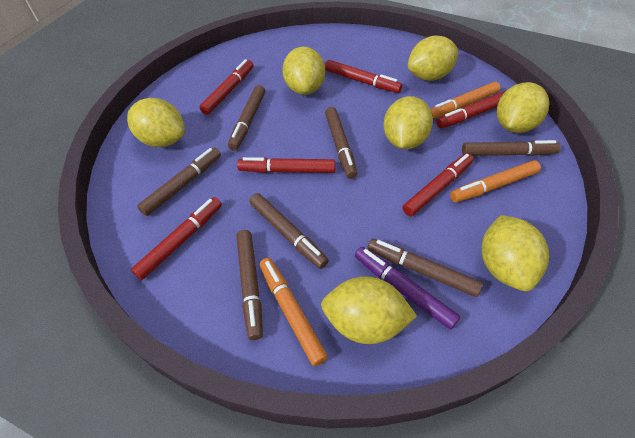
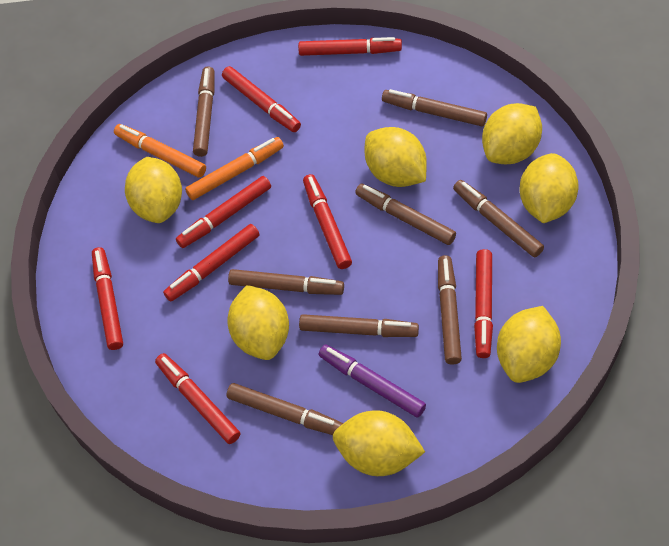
brown marker: 7 -> 8
orange marker: 3 -> 2
red marker: 6 -> 8

